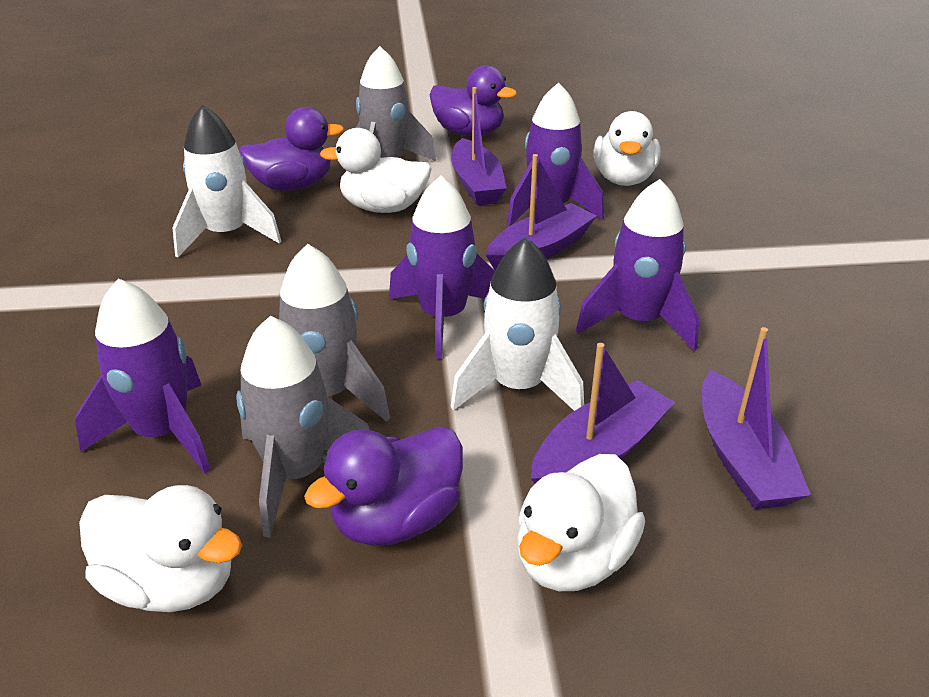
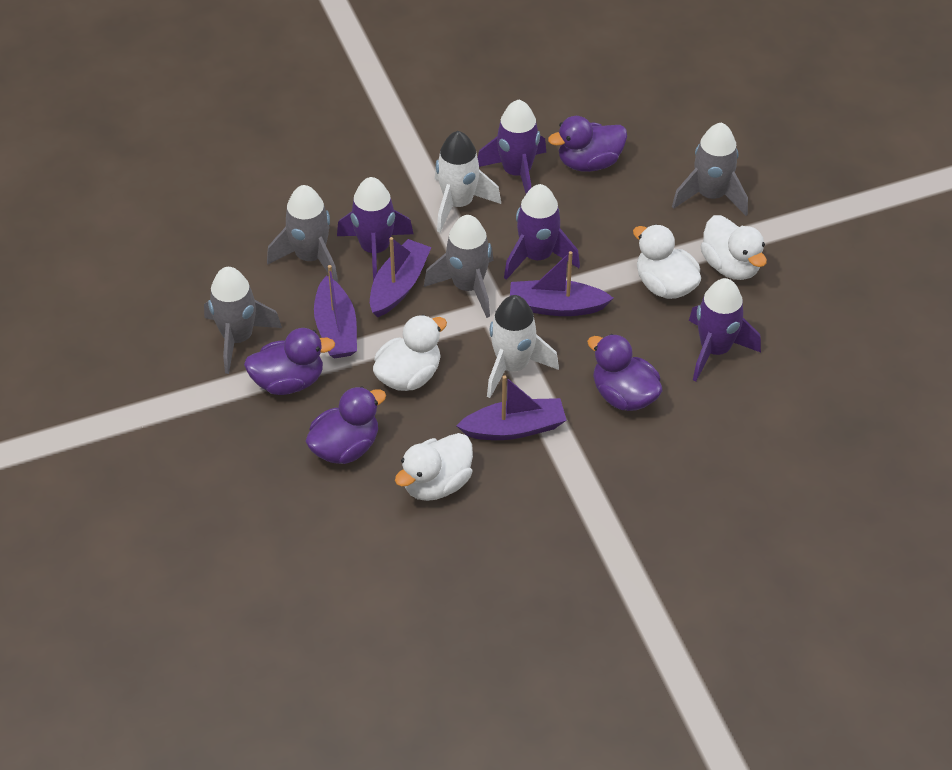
grey rocket: 3 -> 4
purple duck: 3 -> 4

